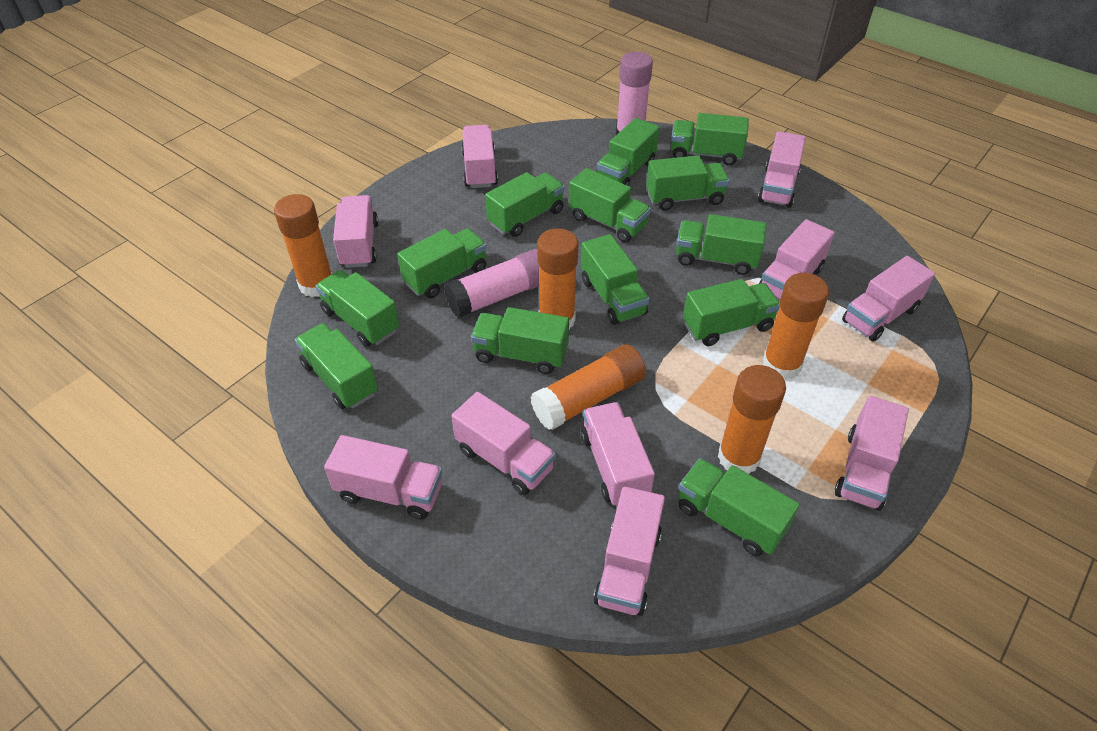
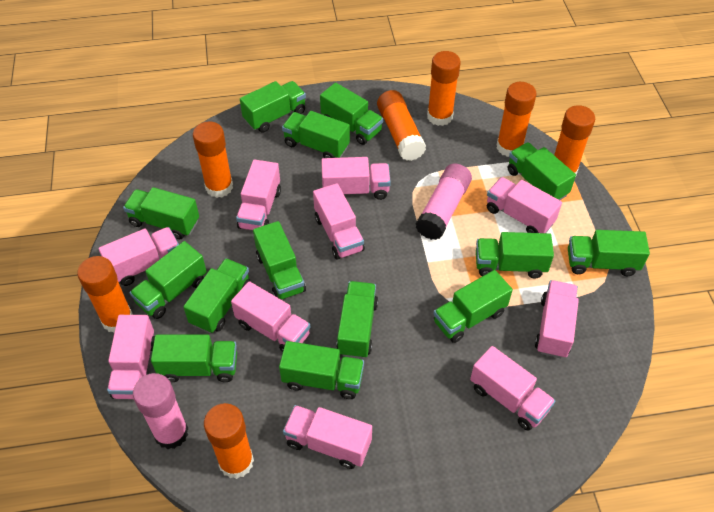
green truck: 13 -> 14
orange glue stick: 5 -> 7

